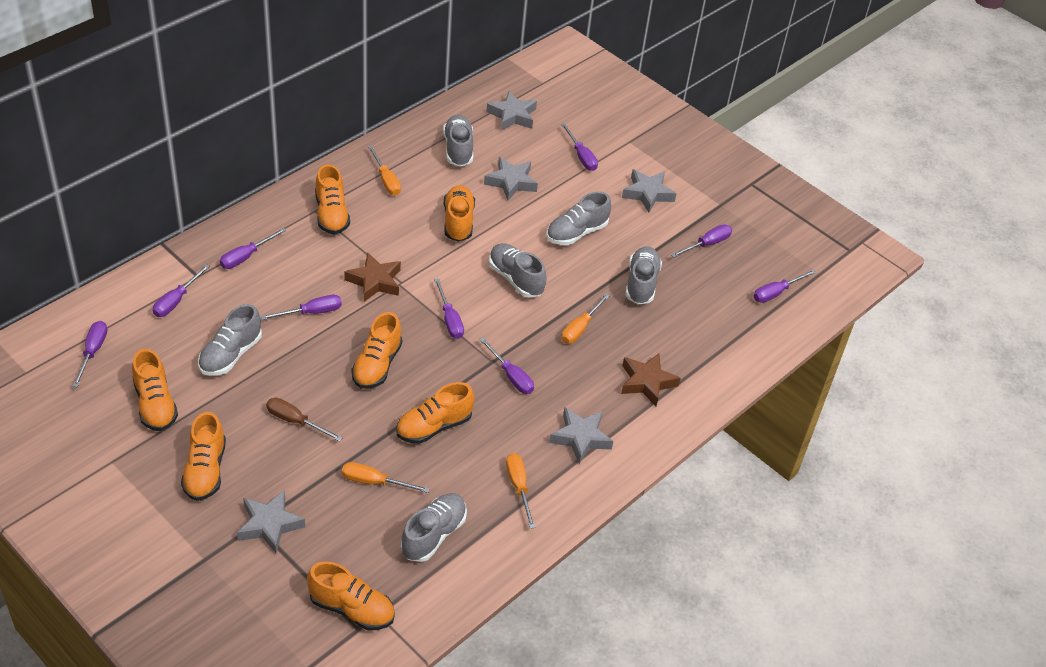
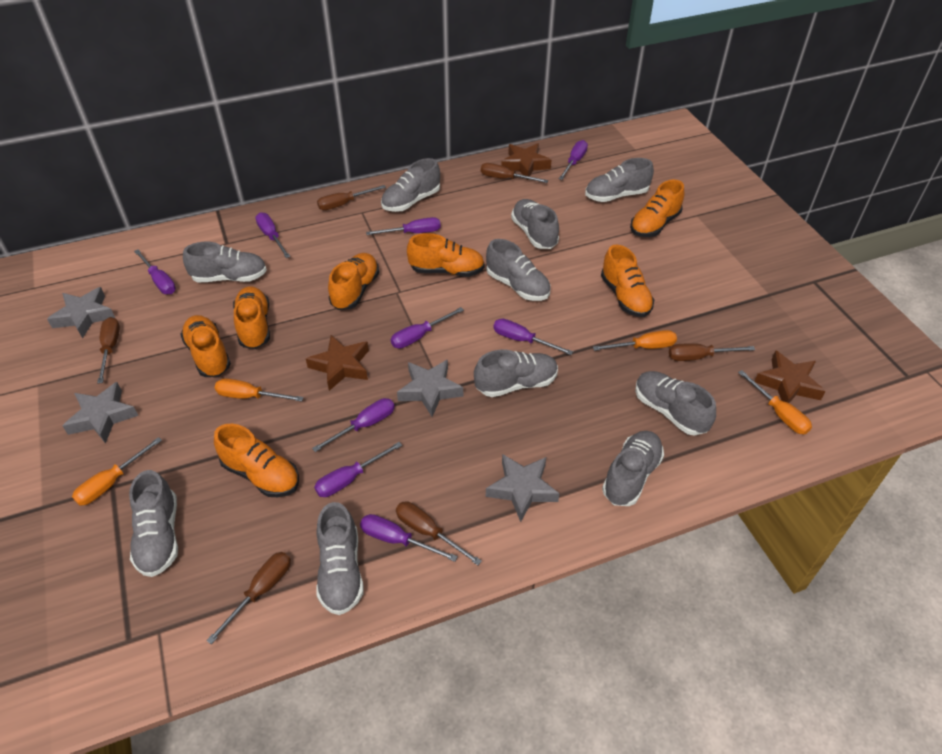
brown screwdriver: 1 -> 6
brown star: 2 -> 3
grey shoe: 6 -> 10
grey star: 5 -> 4

